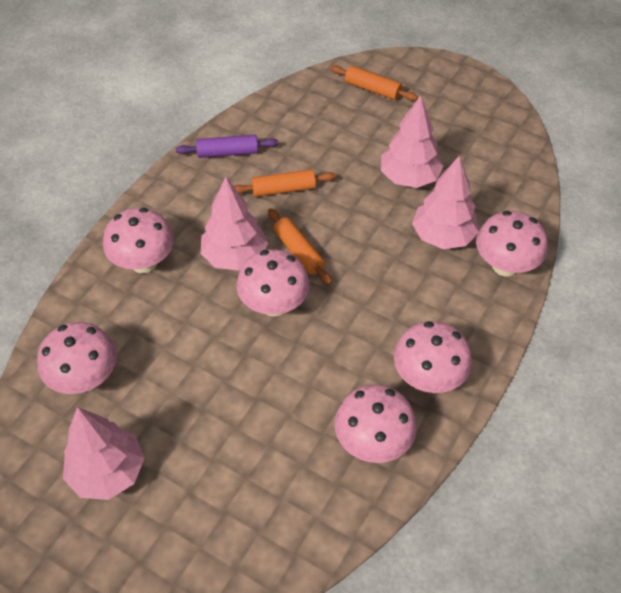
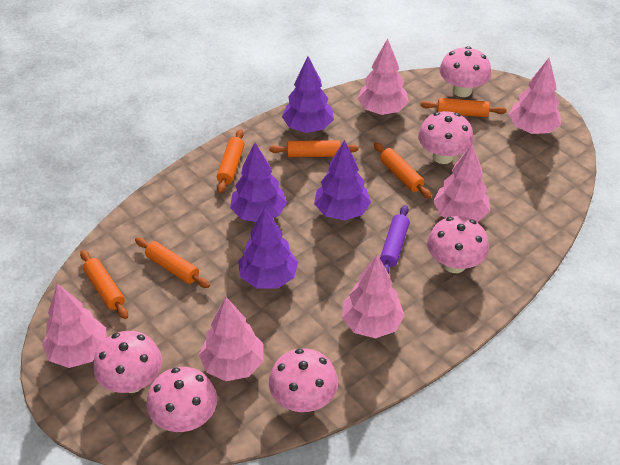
orange rolling pin: 3 -> 6
pink tree: 4 -> 6
purple tree: 0 -> 4

